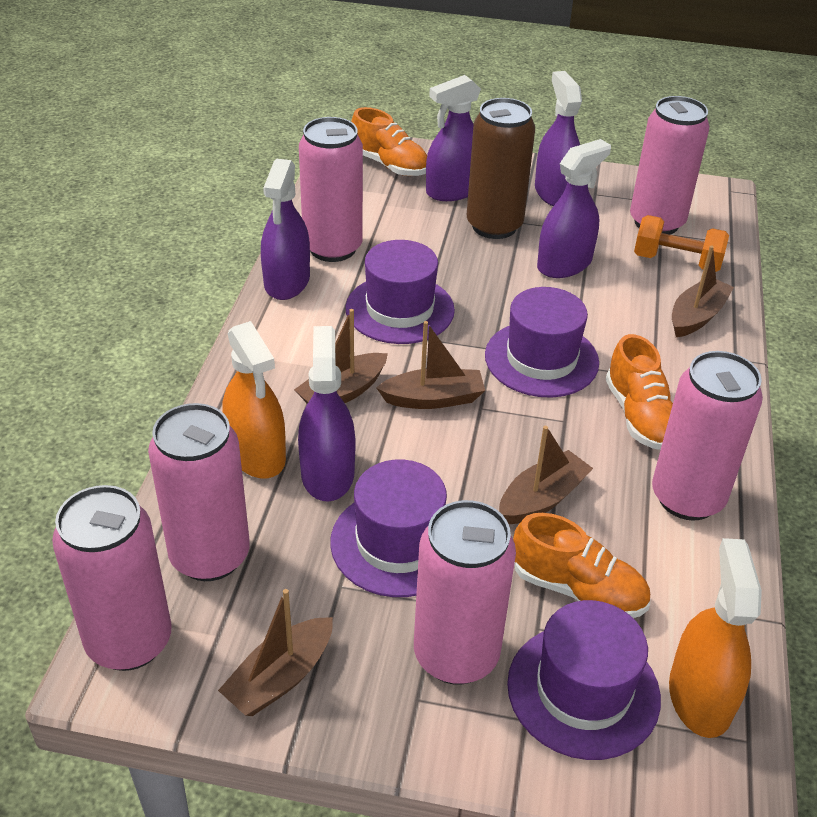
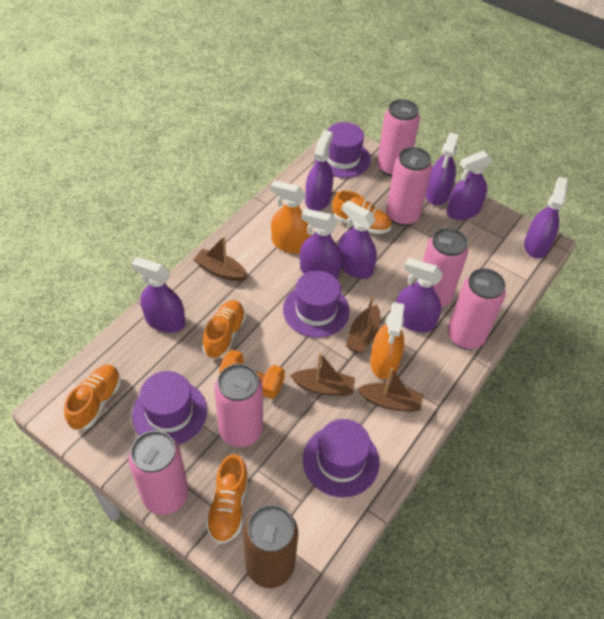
brown boat: 5 -> 4
orange shoe: 3 -> 4
purple spray bottle: 5 -> 8

